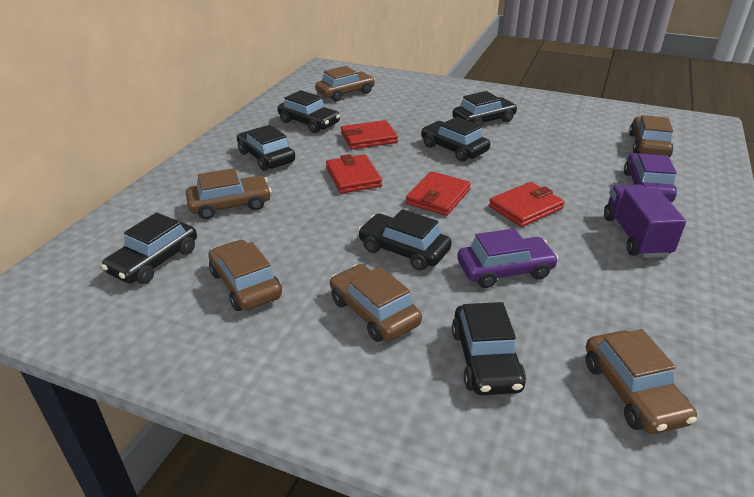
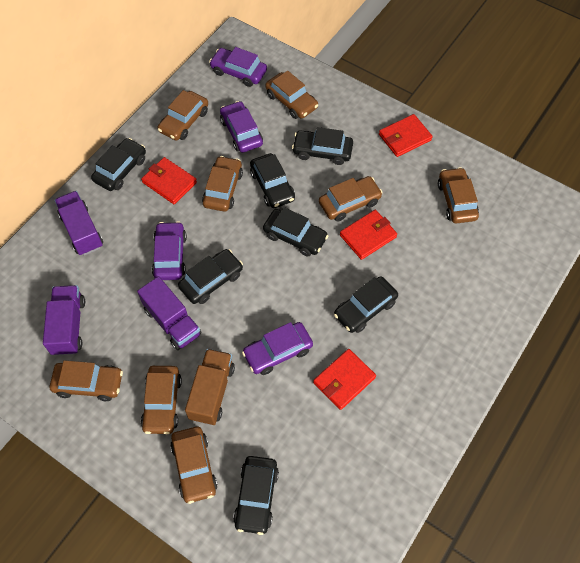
brown car: 6 -> 8
brown truck: 0 -> 1
purple car: 2 -> 4
purple truck: 1 -> 3

